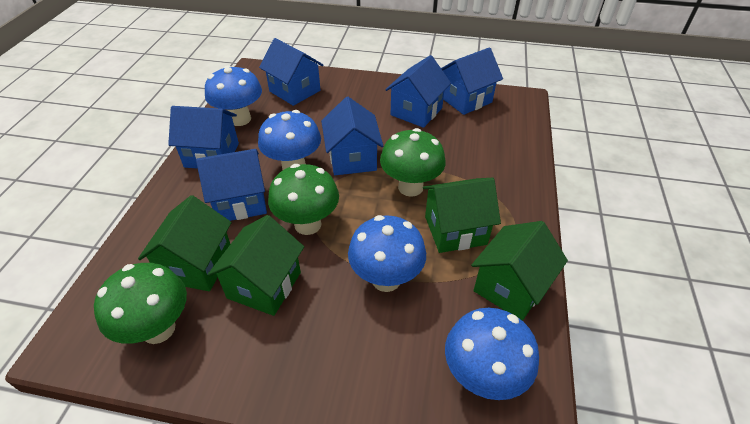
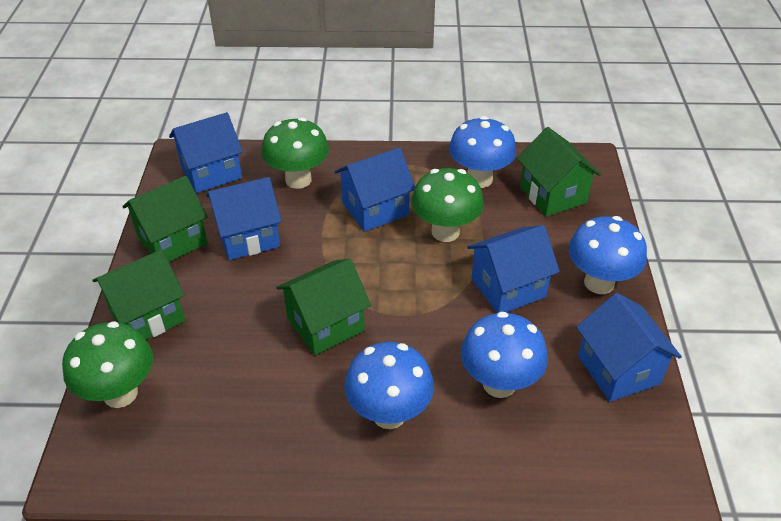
blue house: 6 -> 5

